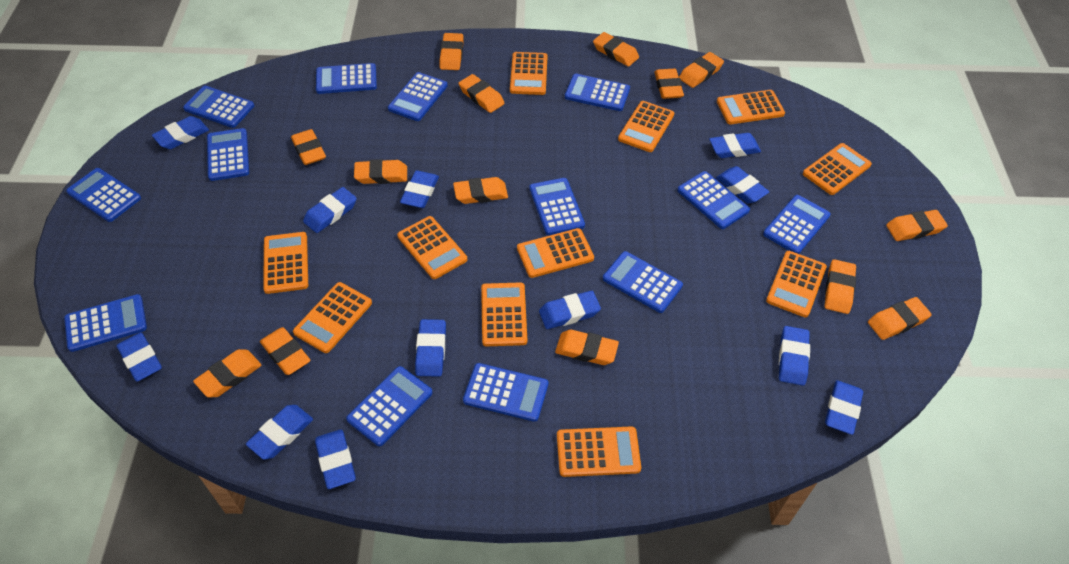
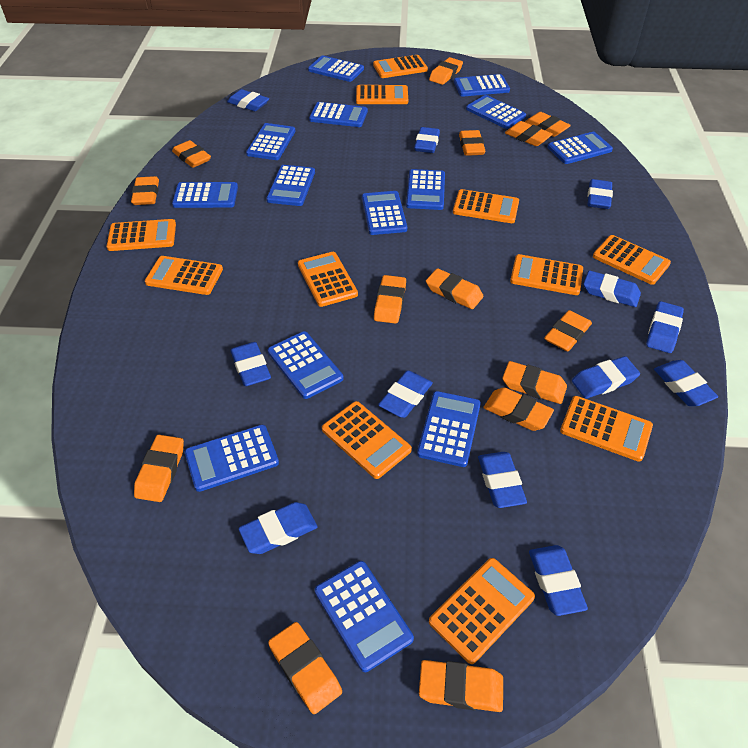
blue calculator: 13 -> 14

